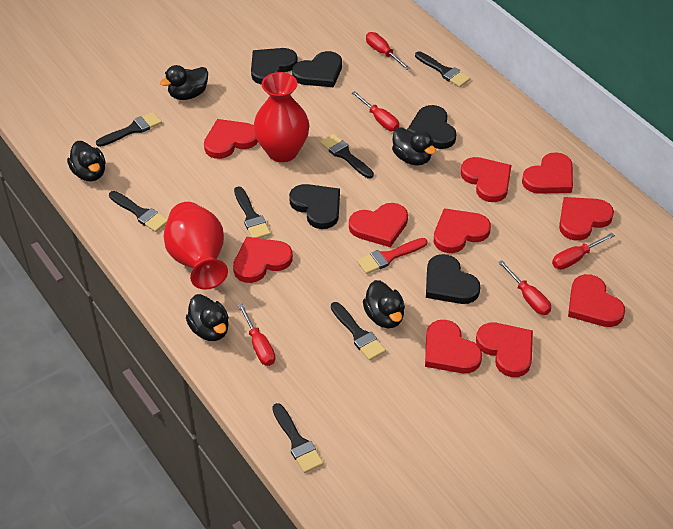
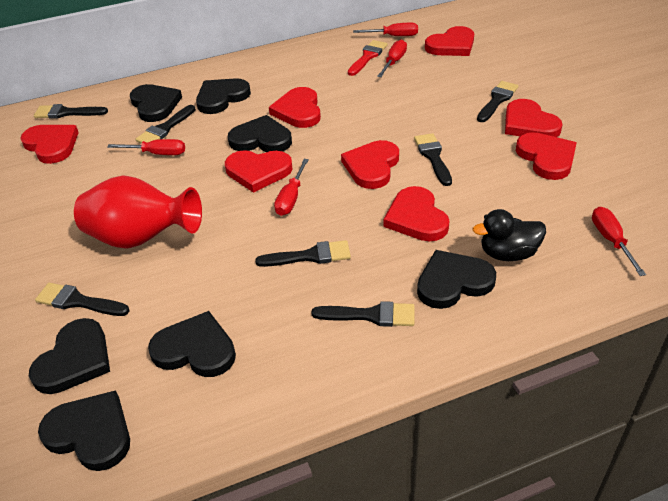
black duck: 5 -> 1
black heart: 5 -> 7
red heart: 10 -> 8
red vase: 2 -> 1

